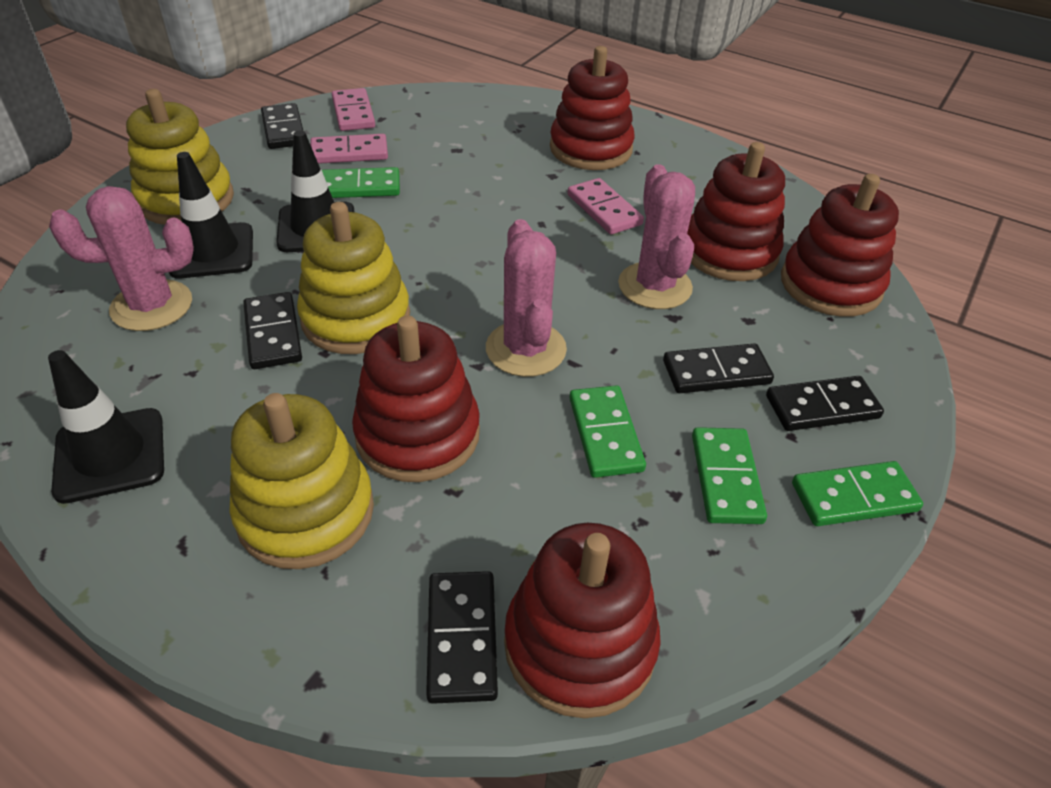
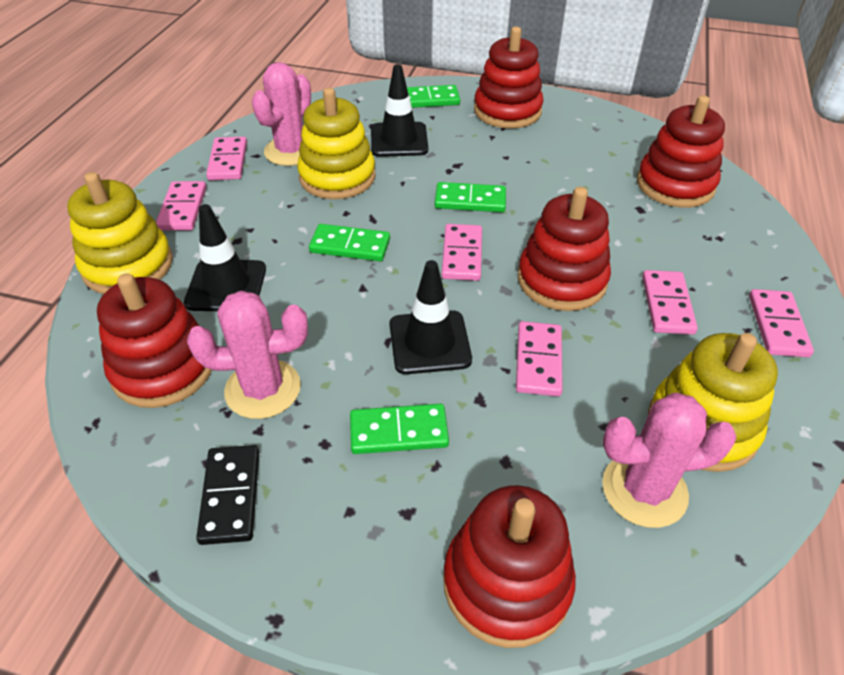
black domino: 5 -> 1
pink domino: 3 -> 6

